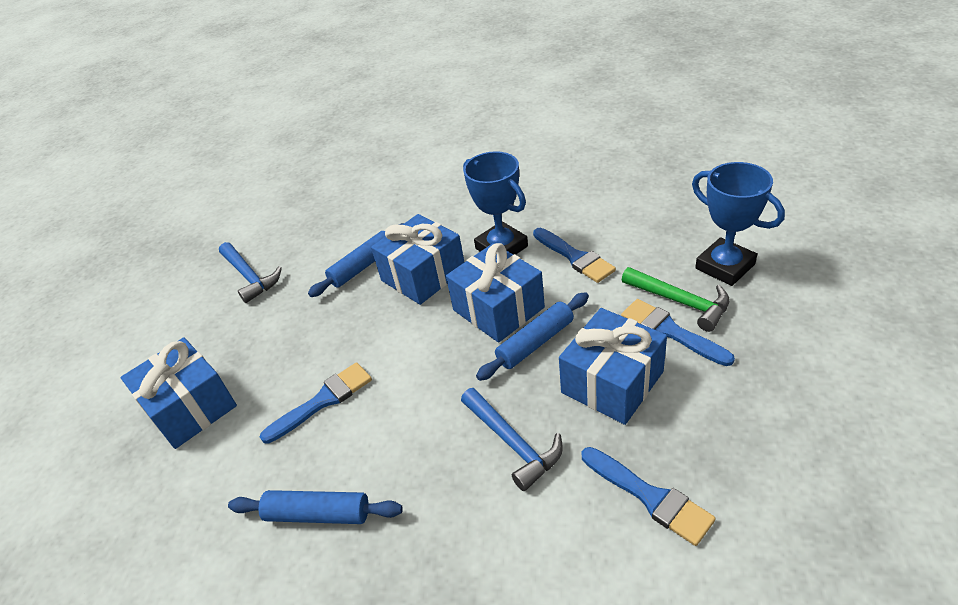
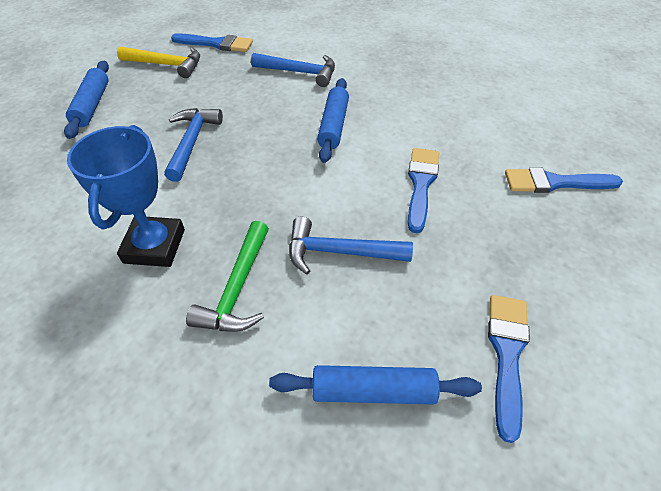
blue gift: 4 -> 0
blue hammer: 2 -> 3
blue trophy: 2 -> 1
yellow hammer: 0 -> 1

